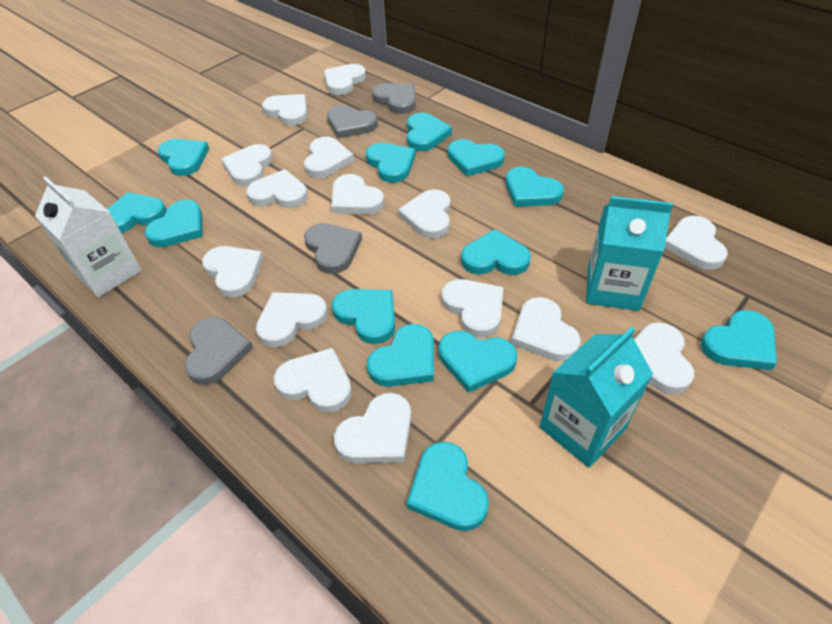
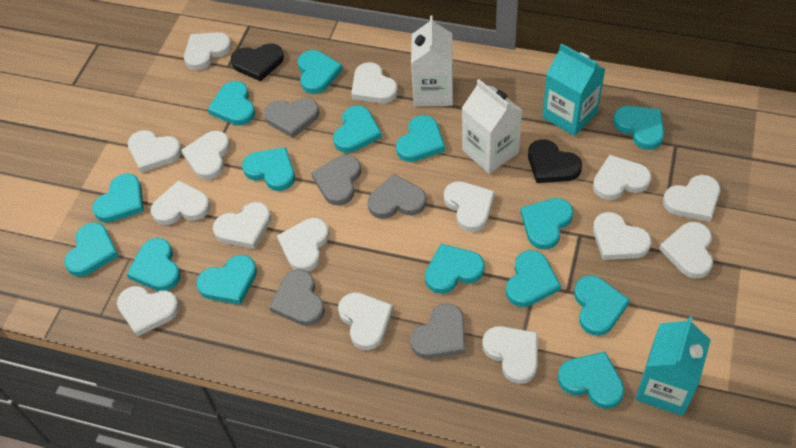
black heart: 0 -> 2
grey heart: 4 -> 5
turquoise heart: 13 -> 15
white carton: 1 -> 2

